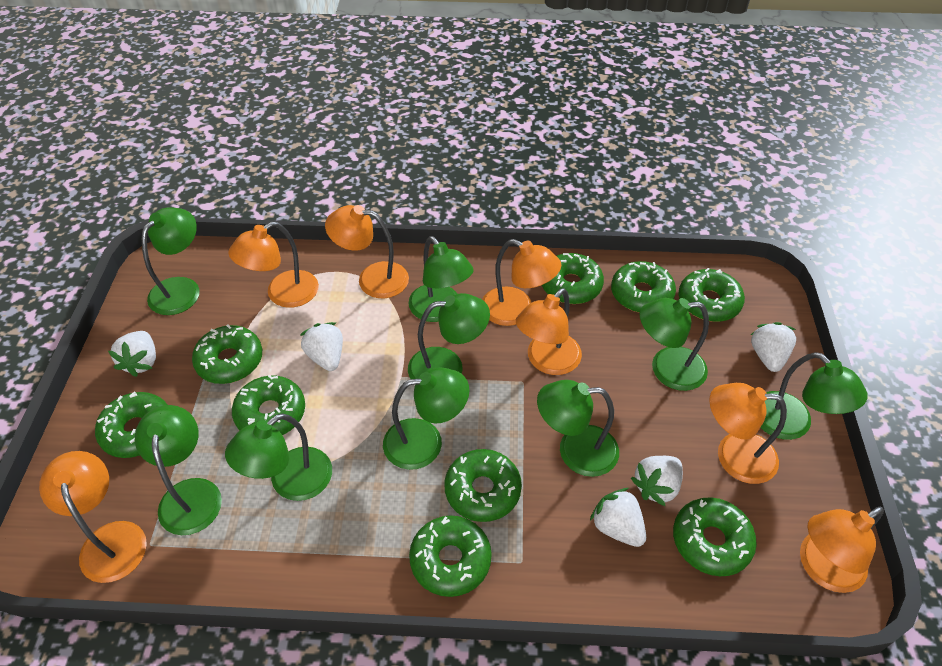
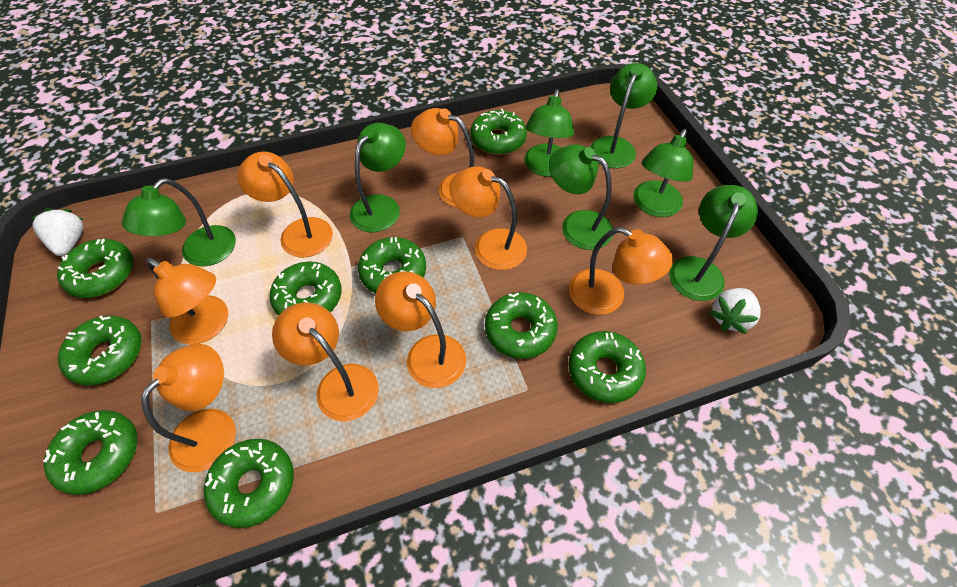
green lamp: 9 -> 7
orange lamp: 7 -> 8
white strawberry: 5 -> 2

